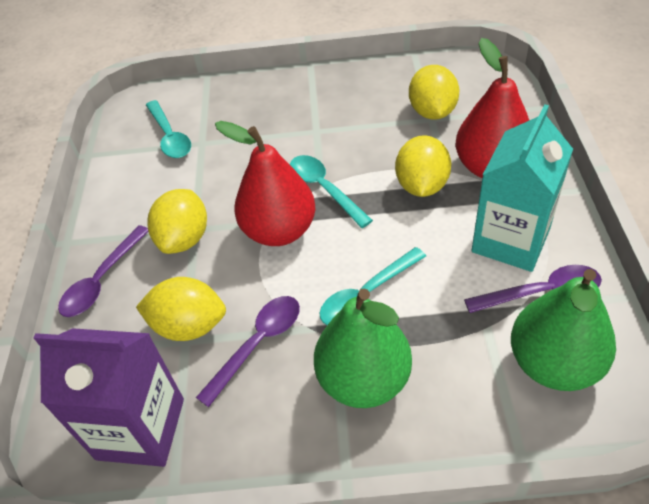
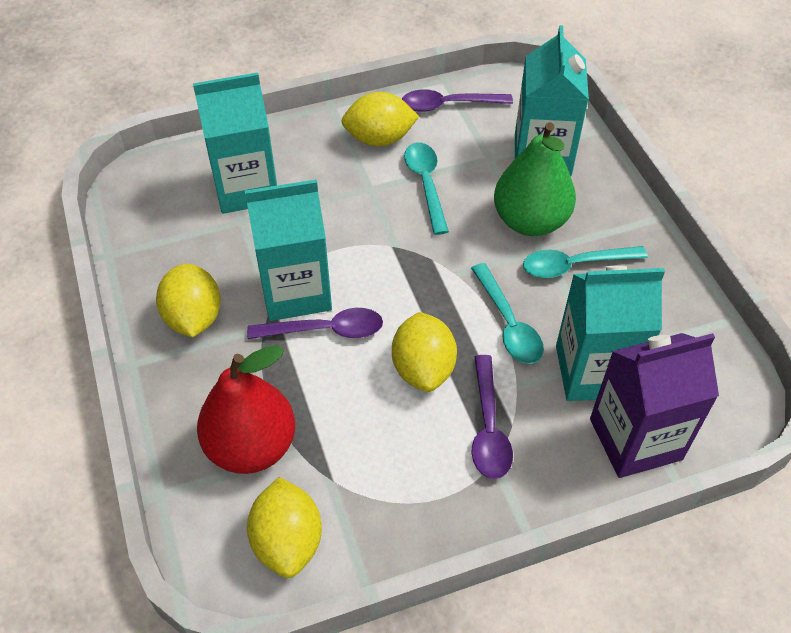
green pear: 2 -> 1
red pear: 2 -> 1
turquoise carton: 1 -> 4

